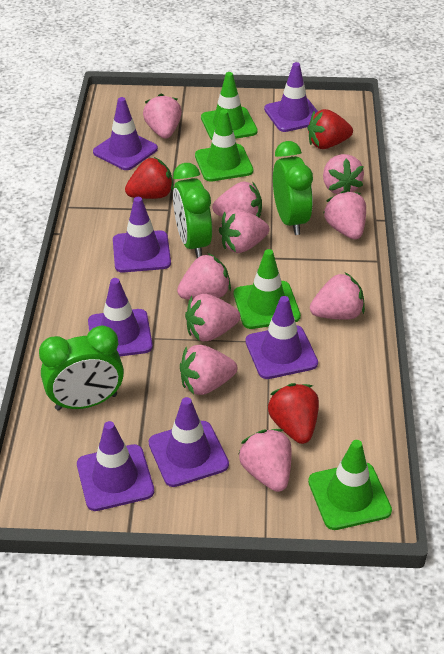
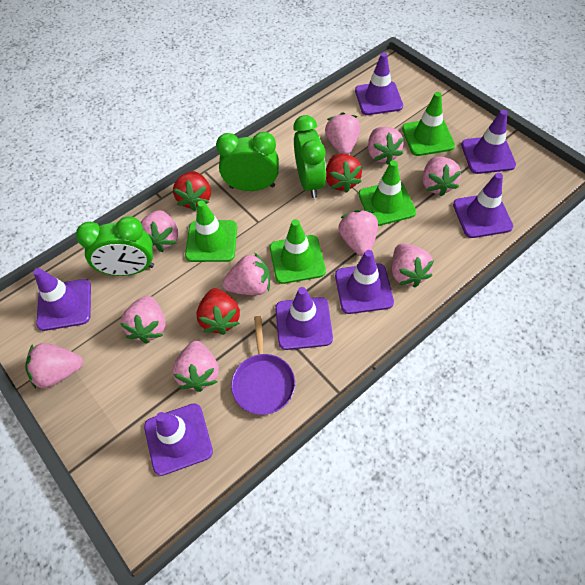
purple pan: 0 -> 1

